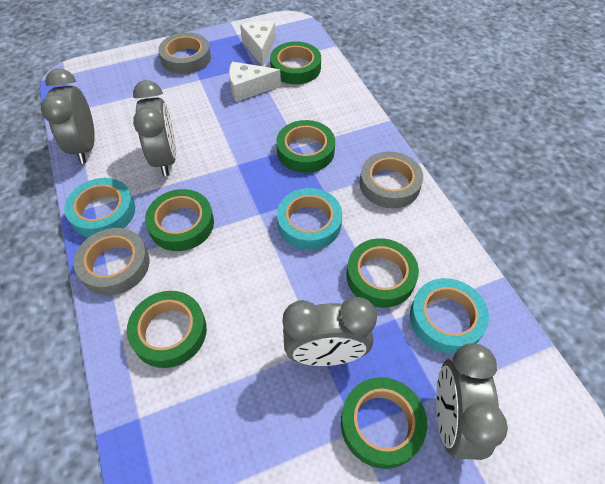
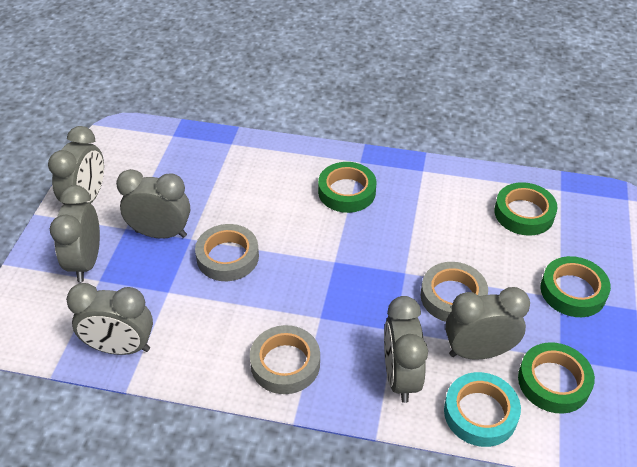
green tape: 6 -> 4
grey clock: 4 -> 6
turquoise tape: 3 -> 1
white cheese: 2 -> 0

